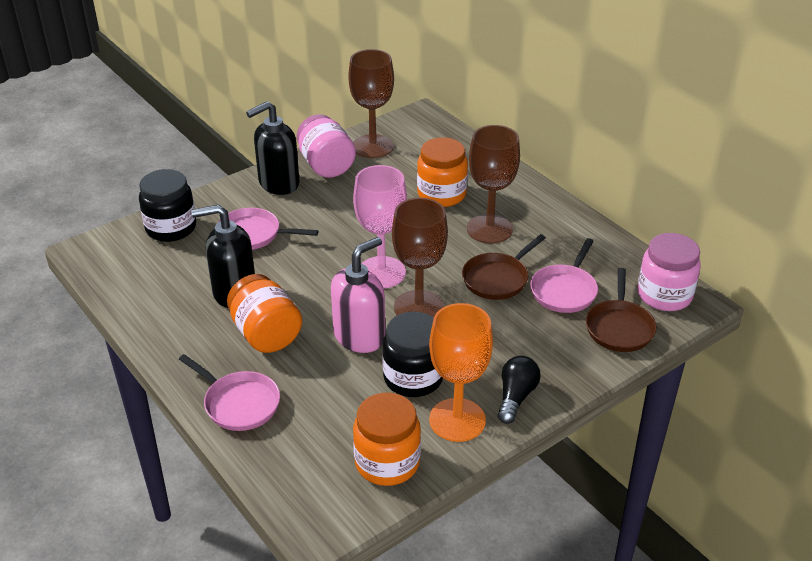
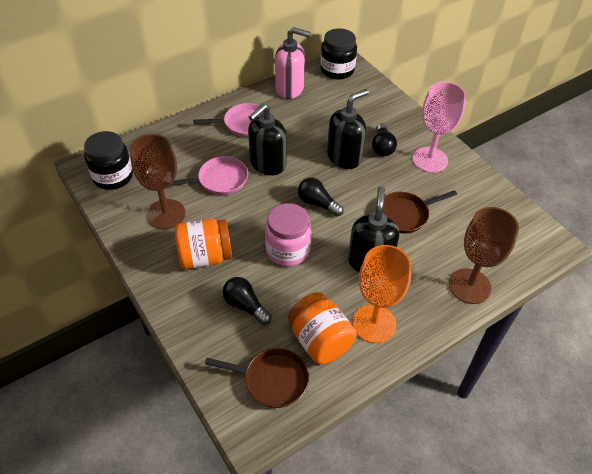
black light bulb: 1 -> 3
black soap dispenser: 2 -> 3
brown goblet: 3 -> 2
orange jar: 3 -> 2
pink jar: 2 -> 1
pink pan: 3 -> 2

